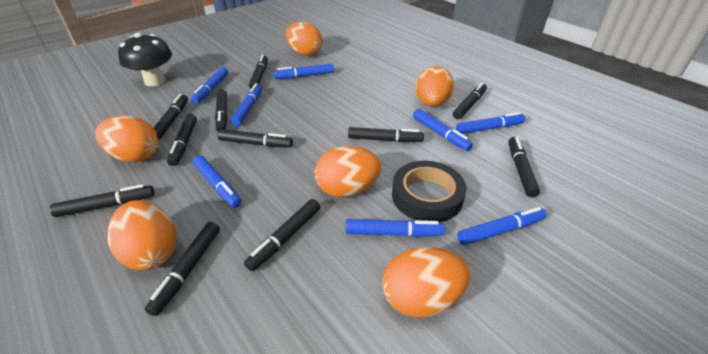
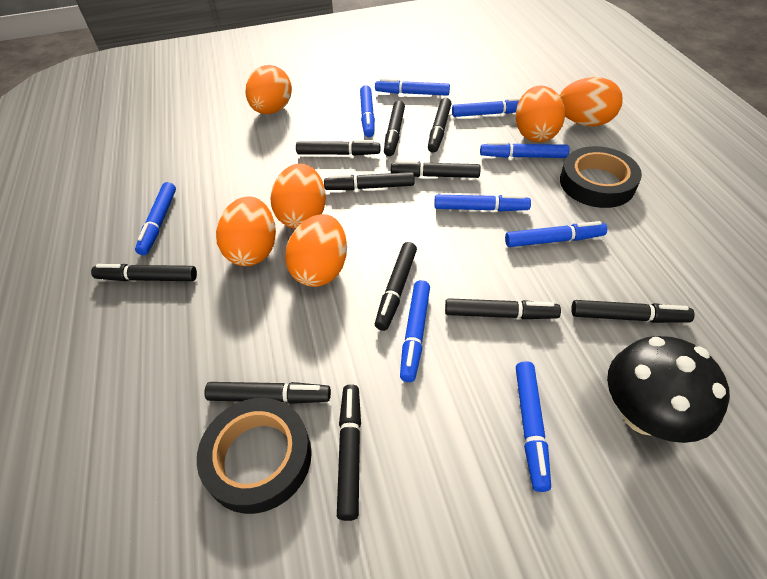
black tape: 1 -> 2
blue marker: 8 -> 9

